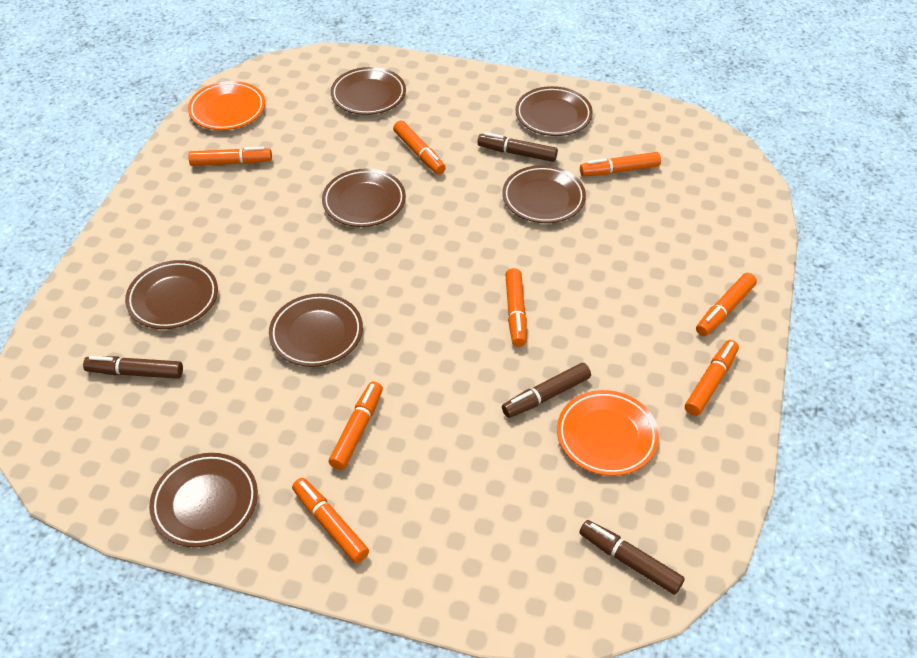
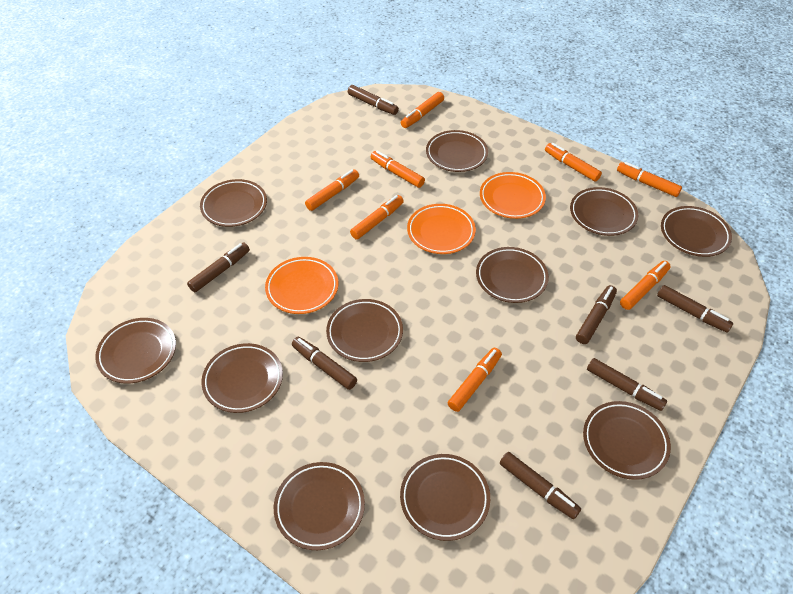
brown marker: 4 -> 7
brown plate: 7 -> 11
orange plate: 2 -> 3

